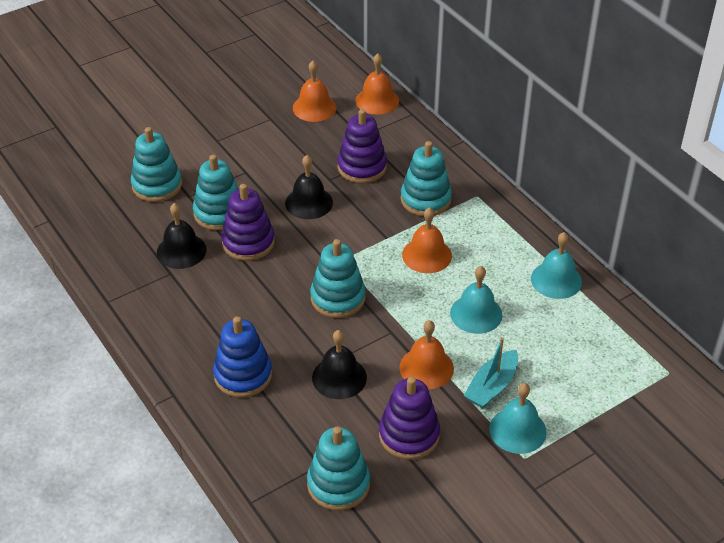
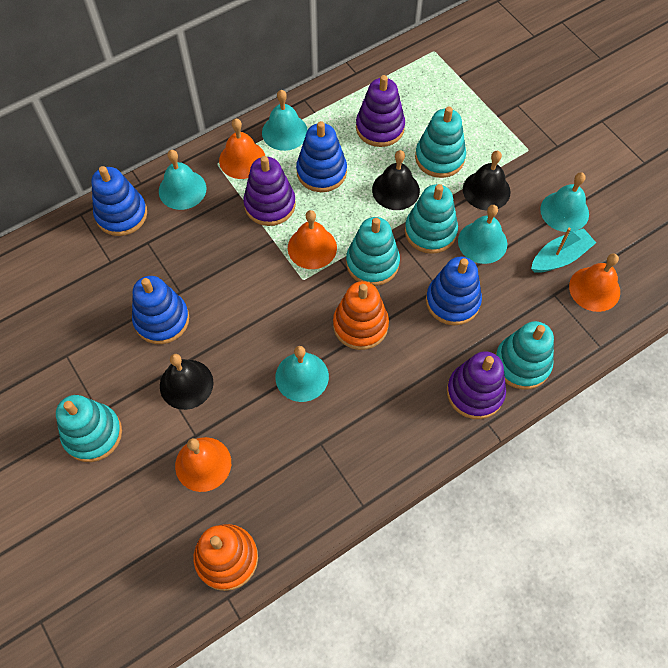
blue stacking toy: 1 -> 4
orange stacking toy: 0 -> 2
turquoise bell: 3 -> 5

